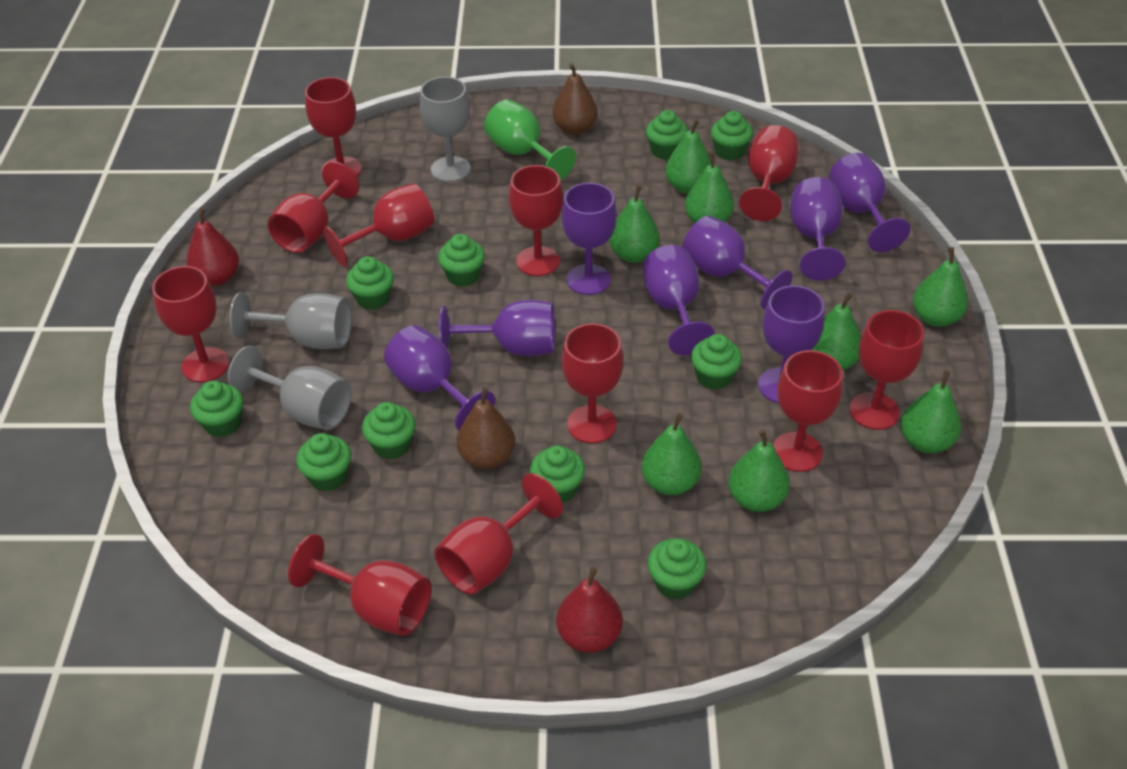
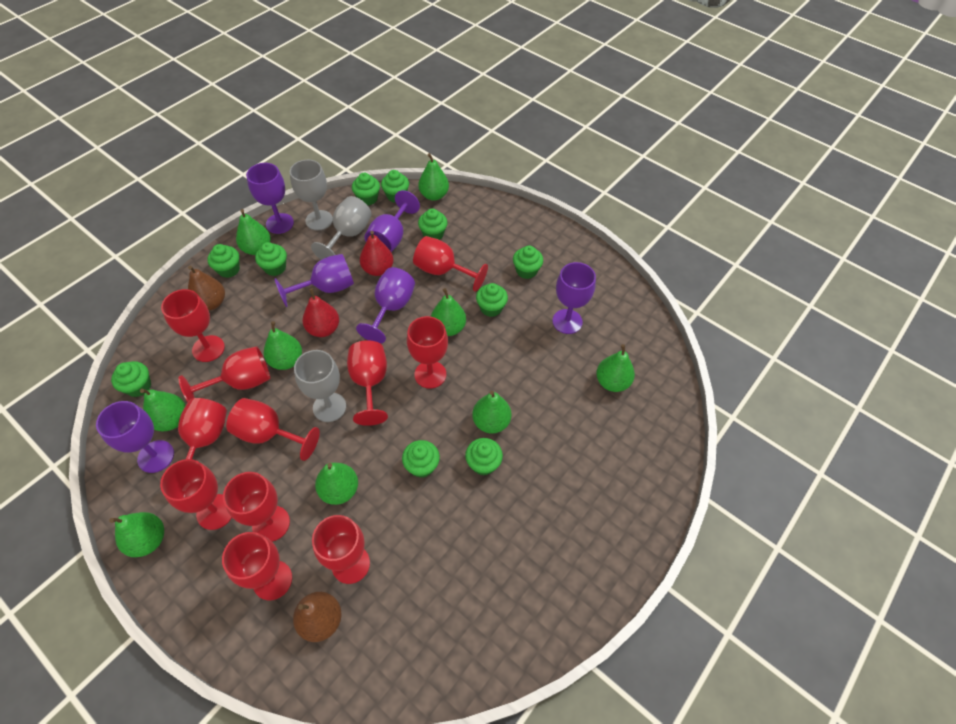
green goblet: 1 -> 0
green pear: 8 -> 9
purple goblet: 8 -> 6

